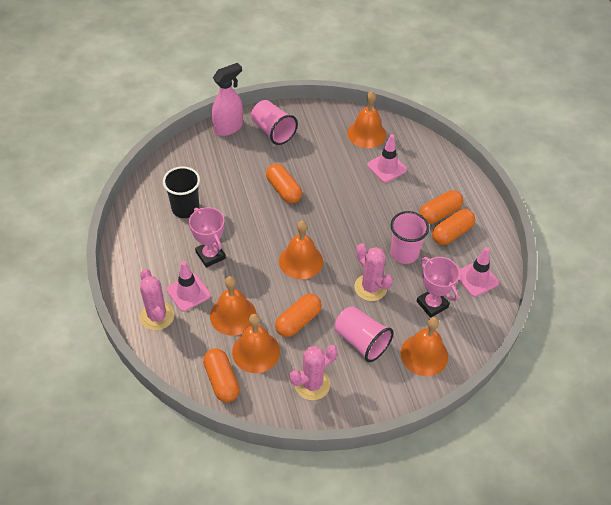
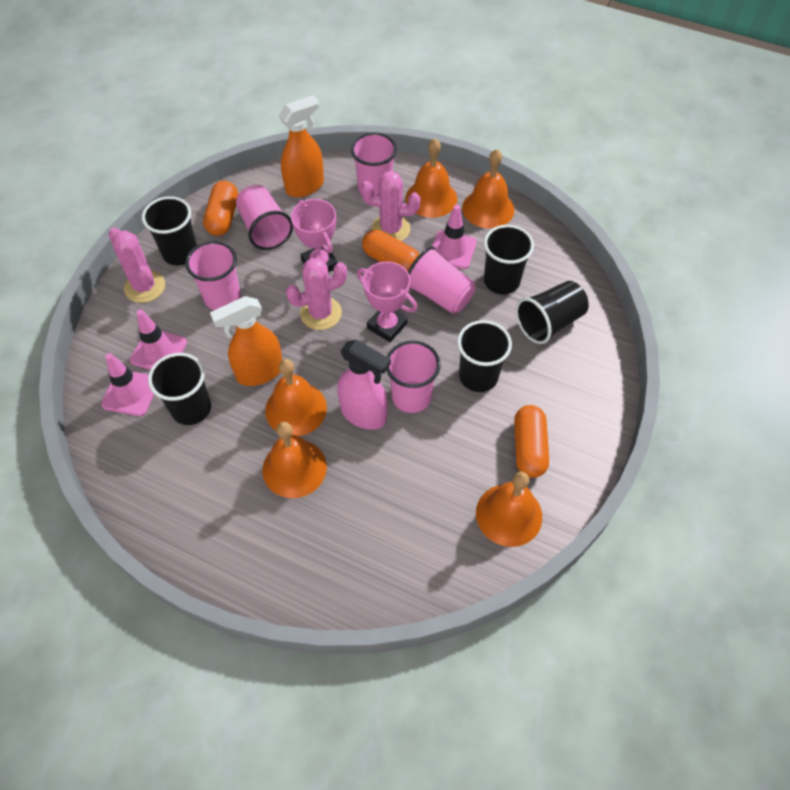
black cup: 1 -> 5
orange capsule: 5 -> 3
orange spray bottle: 0 -> 2
pink cup: 3 -> 5

